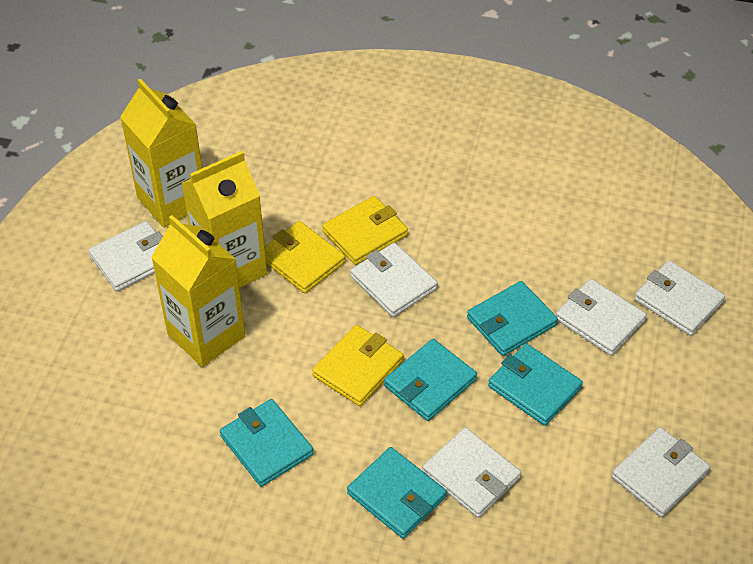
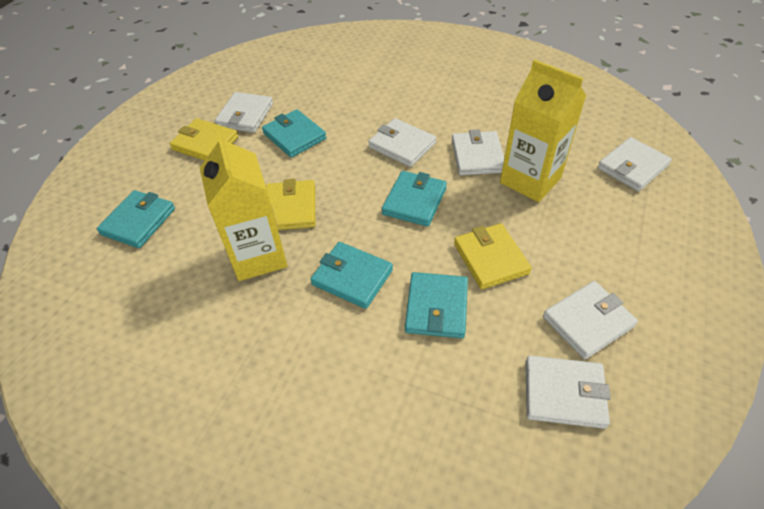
yellow carton: 3 -> 2

